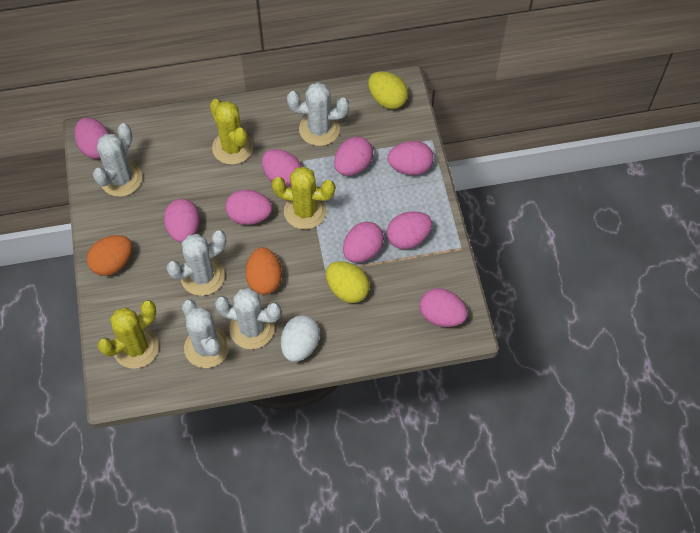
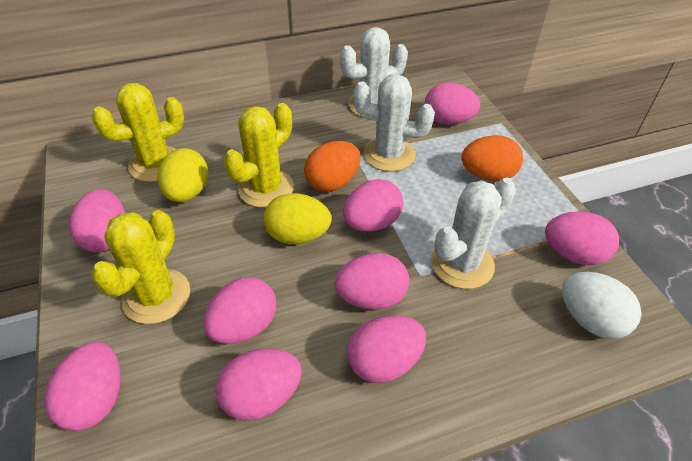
white cactus: 5 -> 3

